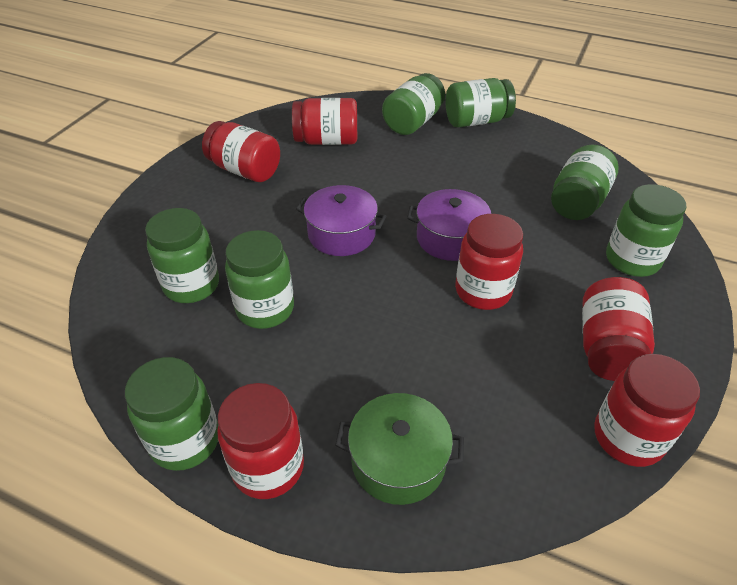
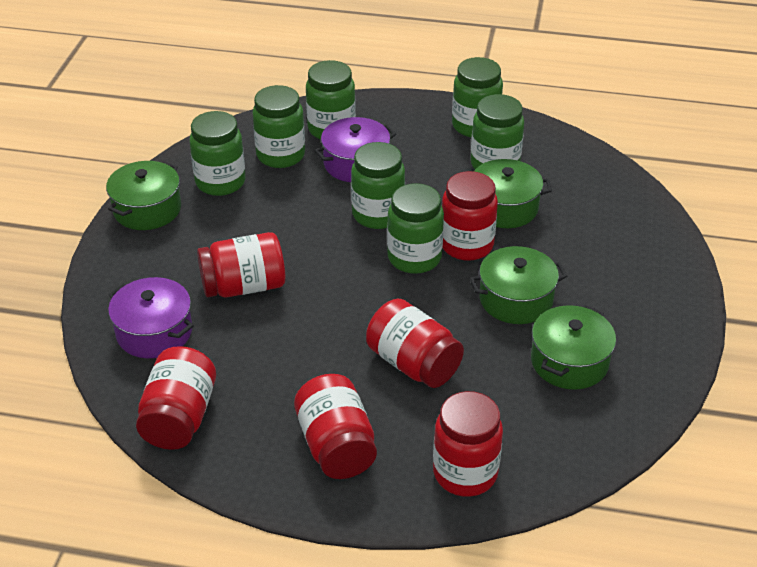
green pot: 1 -> 4

